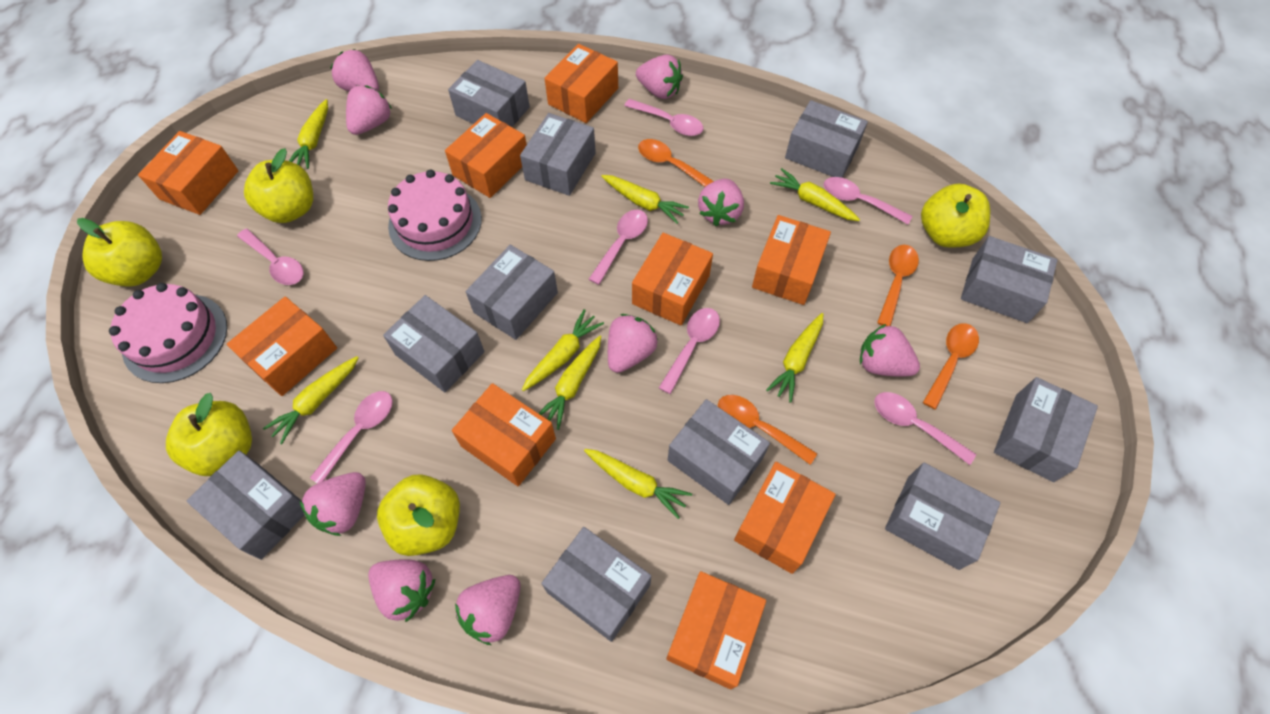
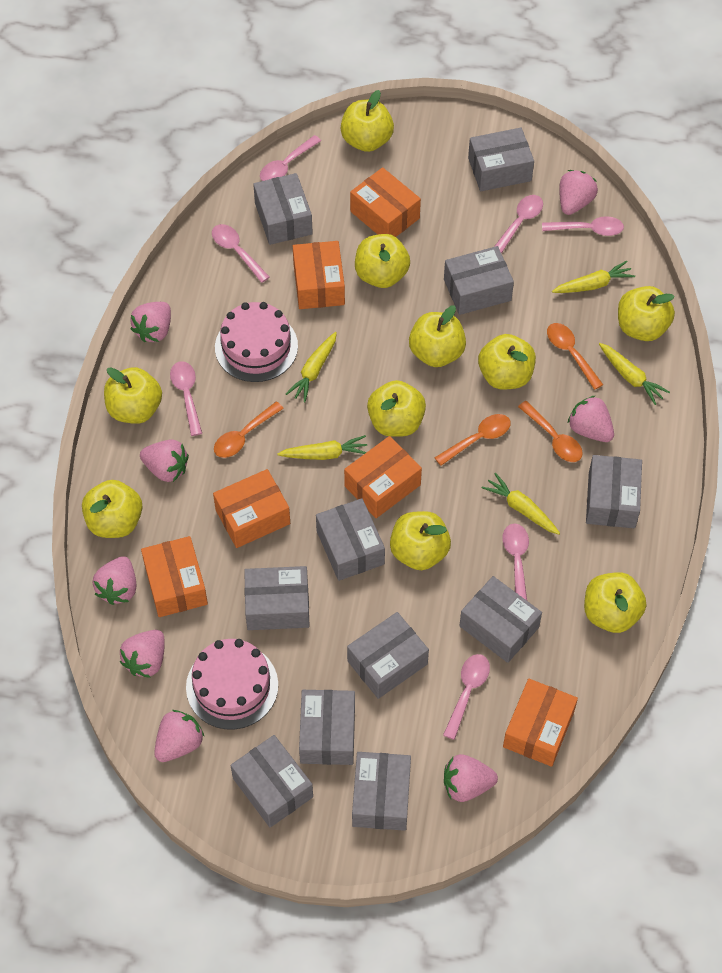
orange box: 9 -> 6
pink strawberry: 9 -> 8
yellow apple: 5 -> 10
yellow carrot: 8 -> 5

